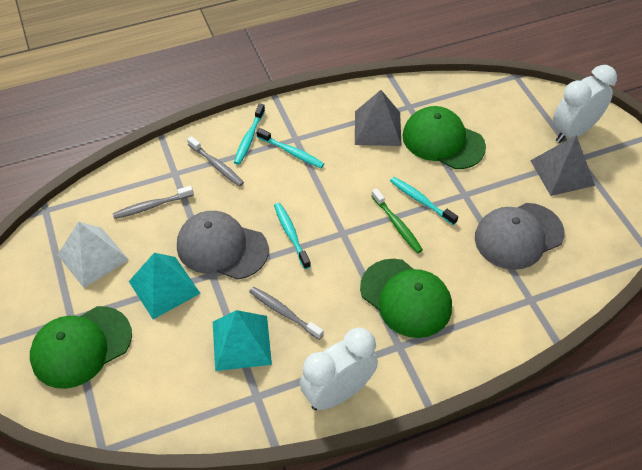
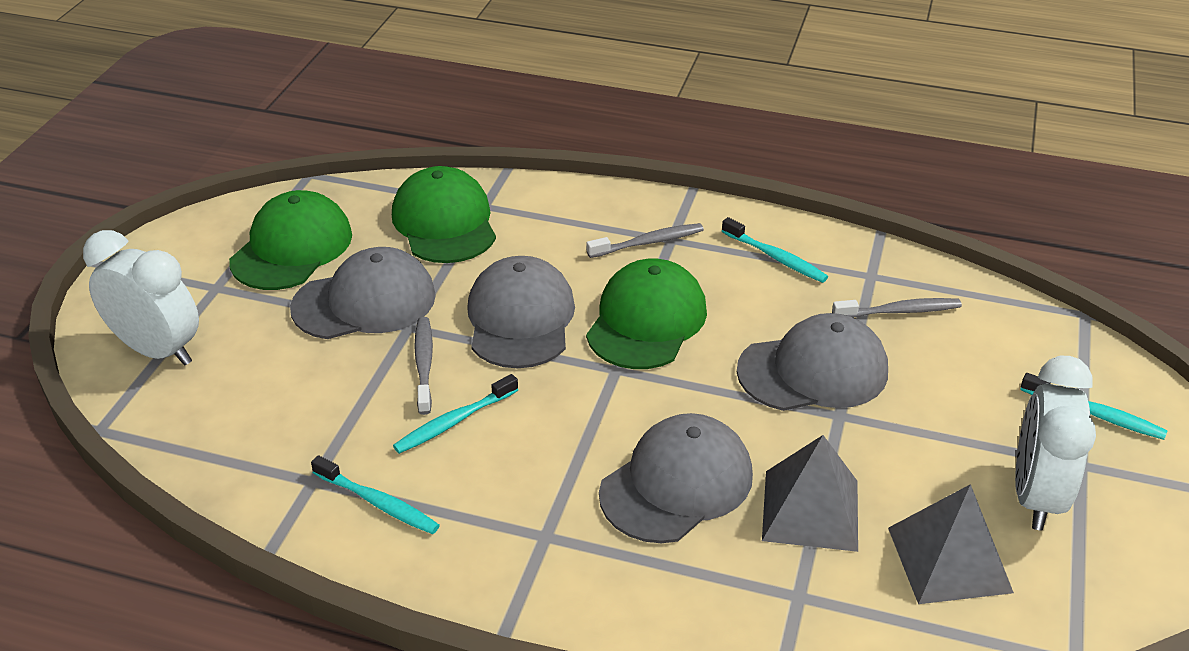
green toothbrush: 1 -> 0
grey cap: 2 -> 4
turquoise pyramid: 2 -> 0
white pyramid: 1 -> 0

